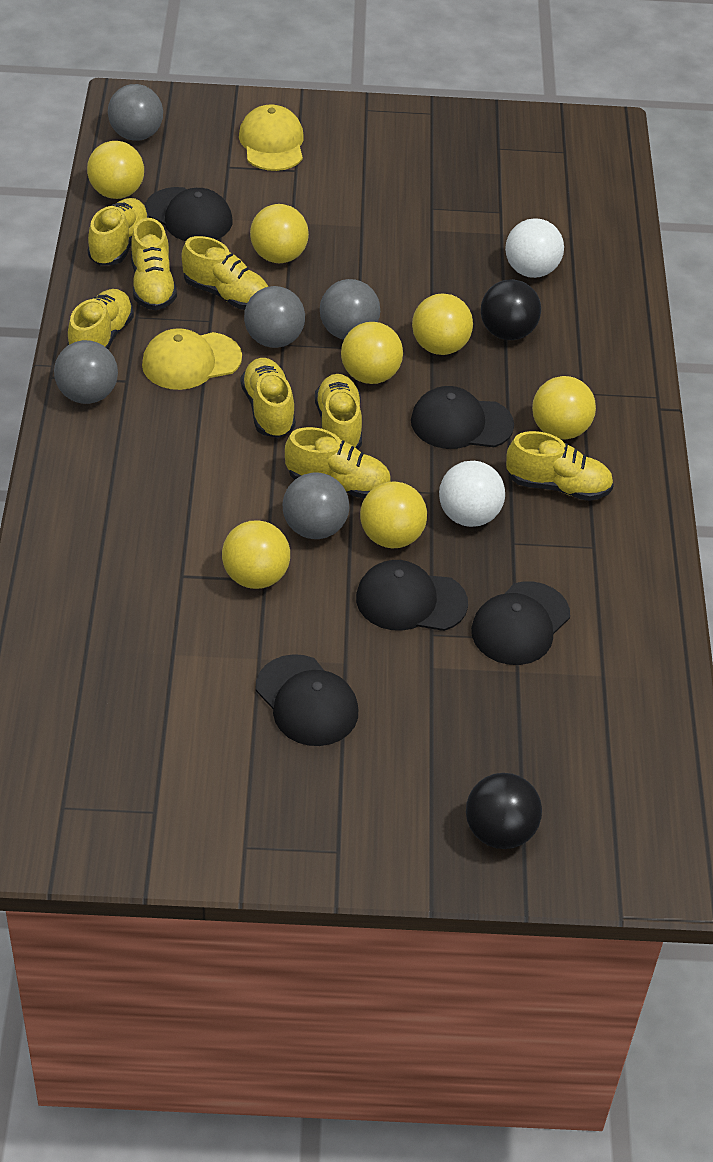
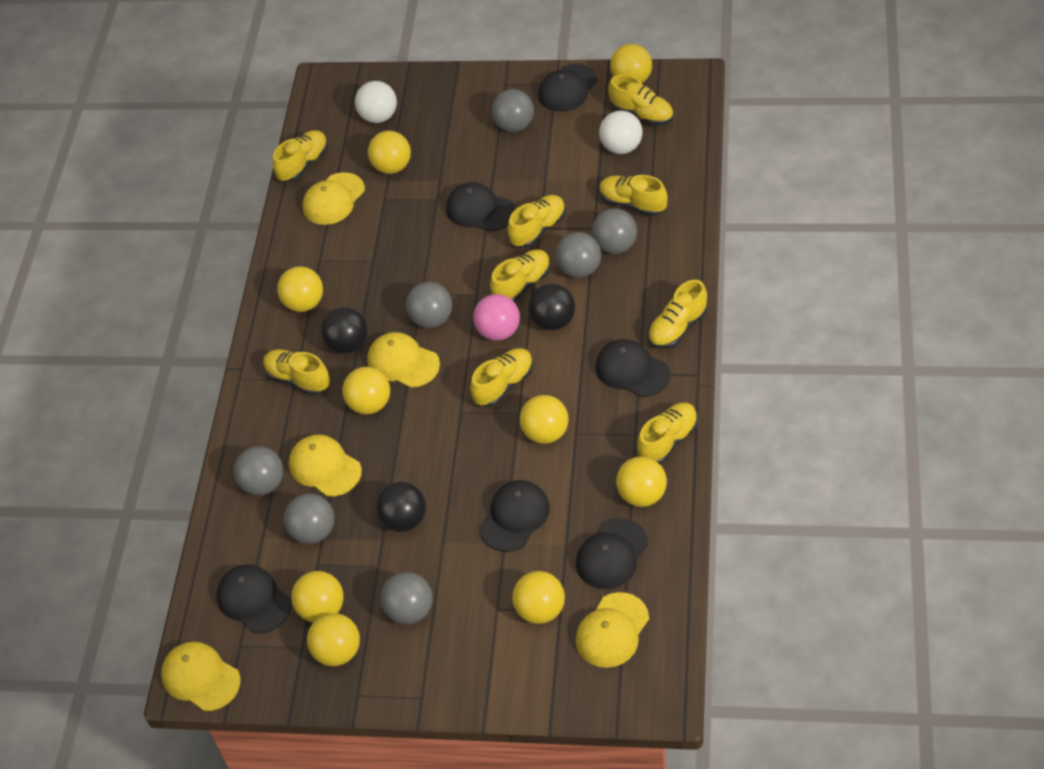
black ball: 2 -> 3
black cap: 5 -> 6
grey ball: 5 -> 7
pink ball: 0 -> 1
yellow ball: 7 -> 9
yellow cap: 2 -> 5
yellow shoe: 8 -> 9

